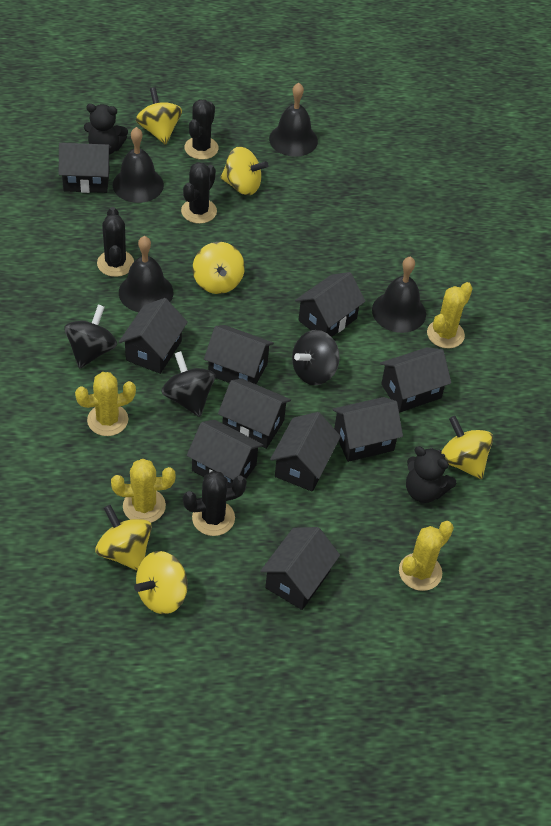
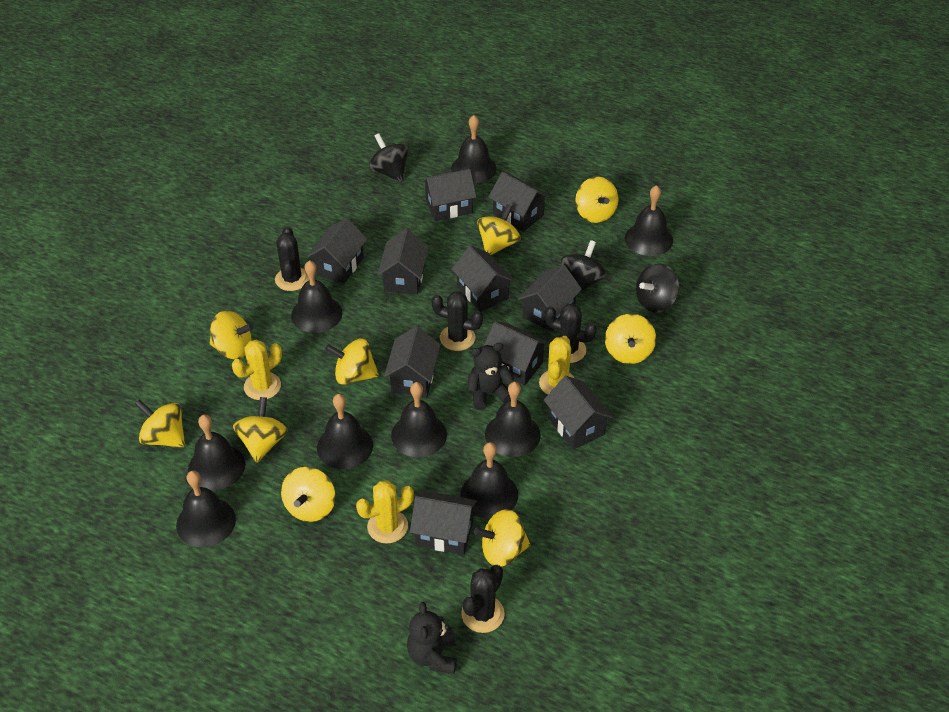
black bell: 4 -> 9
yellow cactus: 4 -> 3
yellow spinning top: 6 -> 9

